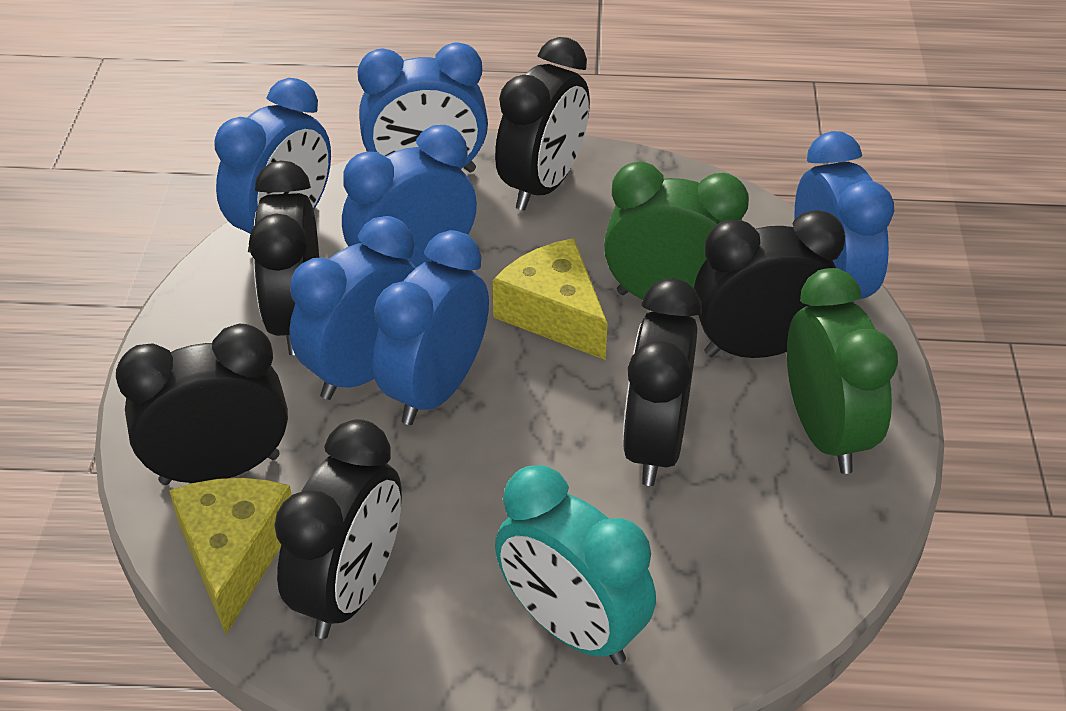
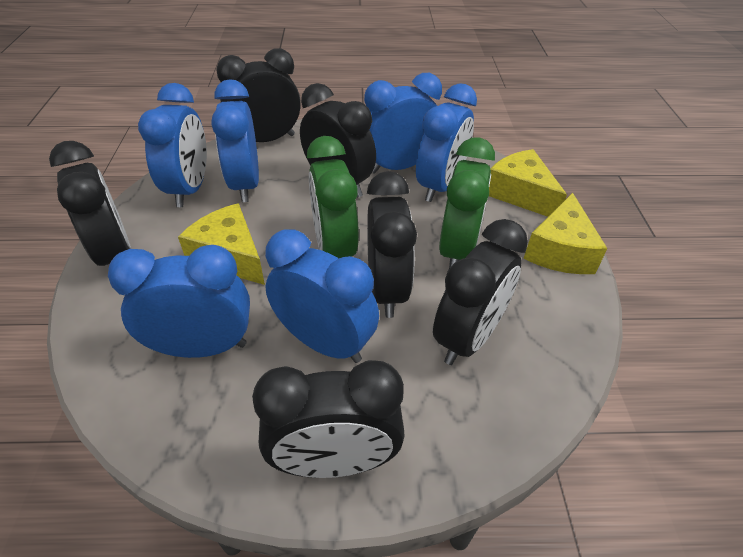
turquoise clock: 1 -> 0
yellow cheese: 2 -> 3

